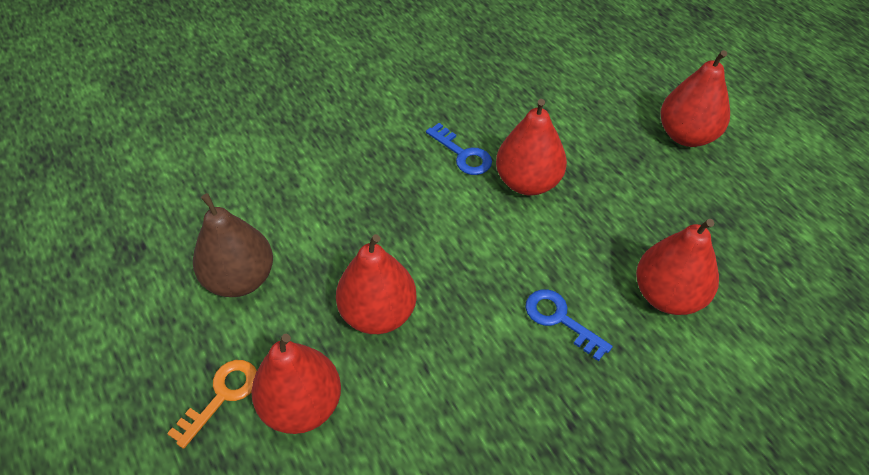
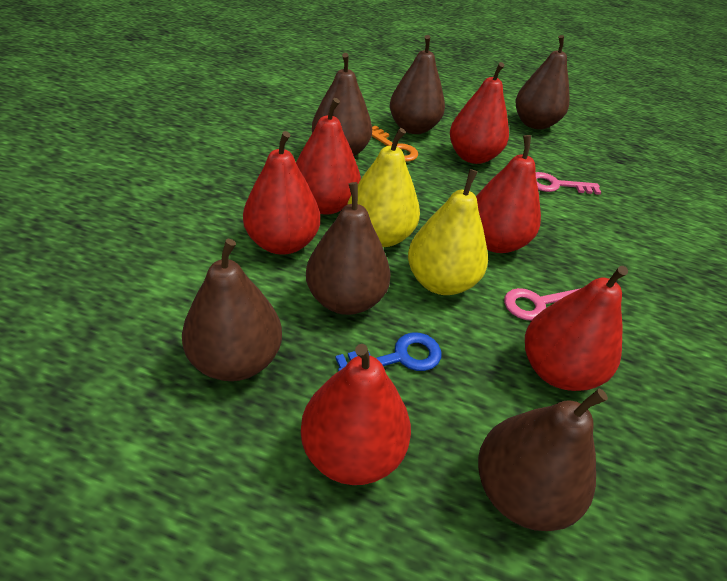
blue key: 2 -> 1
brown pear: 1 -> 6
pink key: 0 -> 2
red pear: 5 -> 6
yellow pear: 0 -> 2

